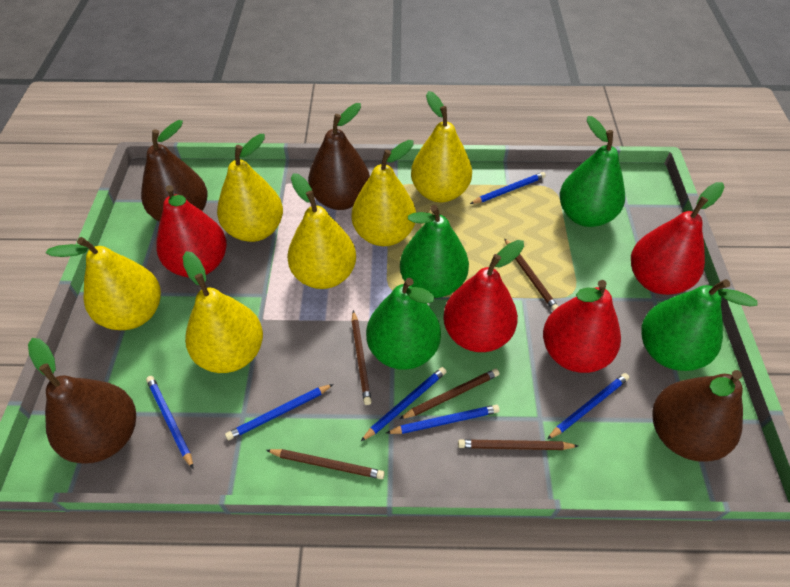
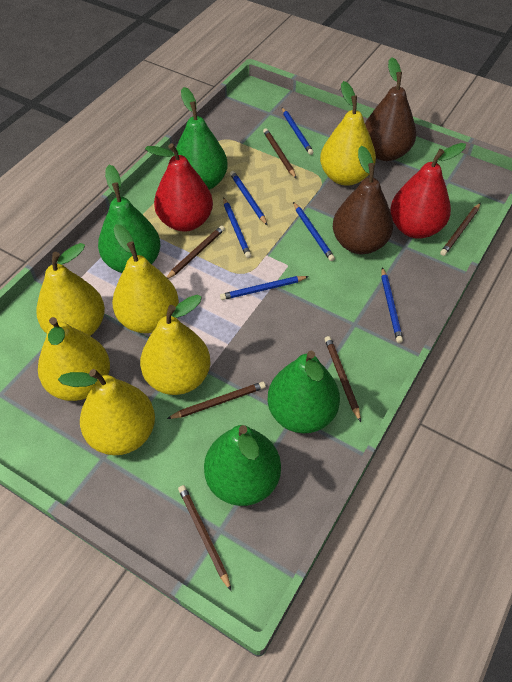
brown pear: 4 -> 2
brown pencil: 5 -> 6
red pear: 4 -> 2

